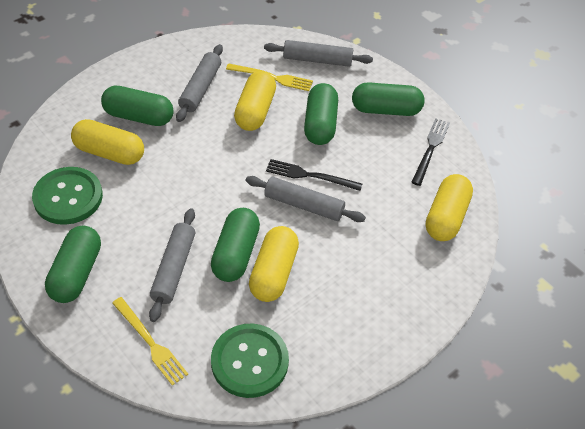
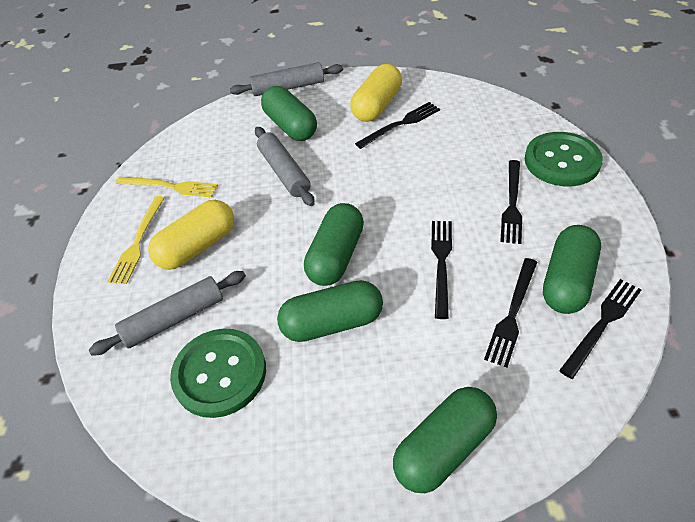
black fork: 2 -> 5
grey rolling pin: 4 -> 3
yellow capsule: 4 -> 2

